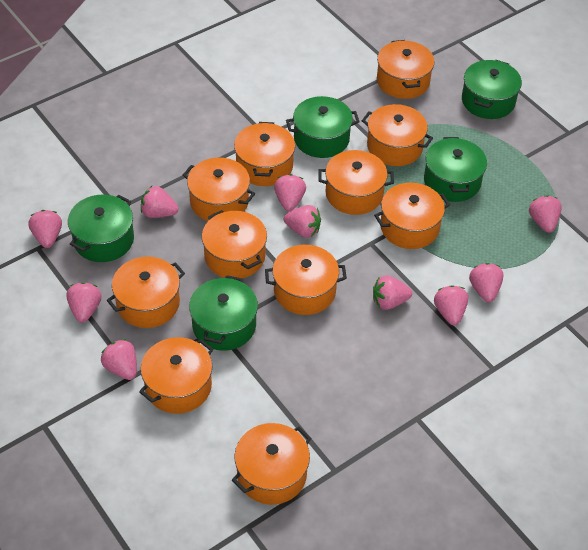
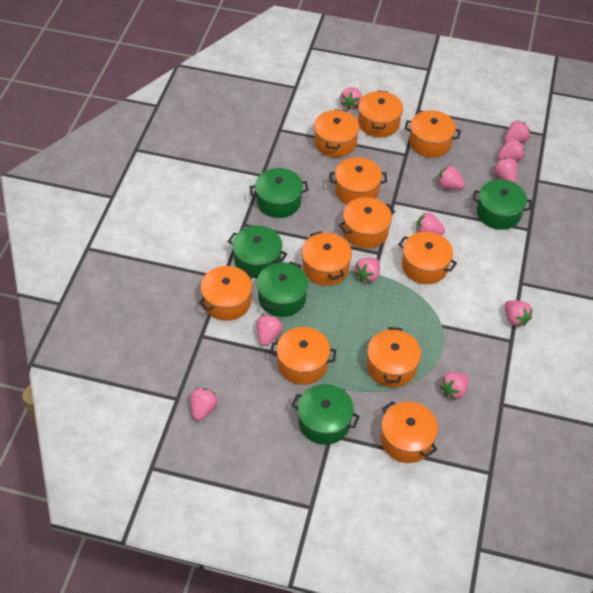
pink strawberry: 10 -> 11

